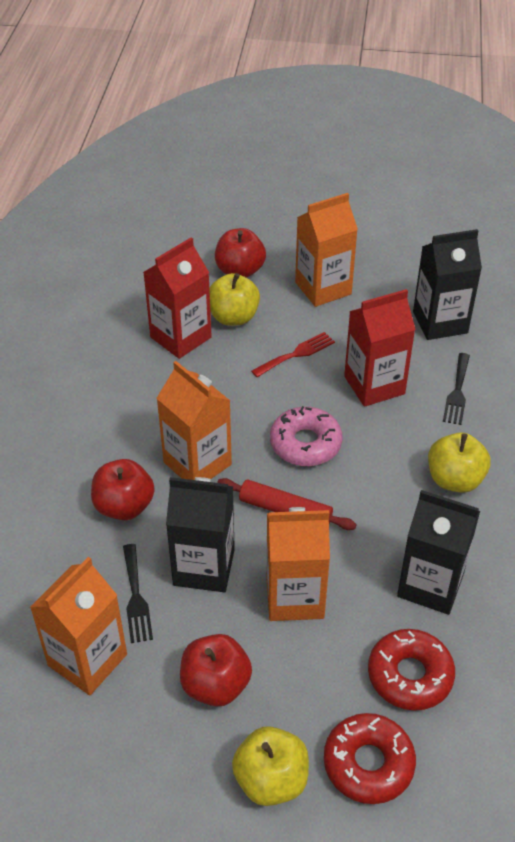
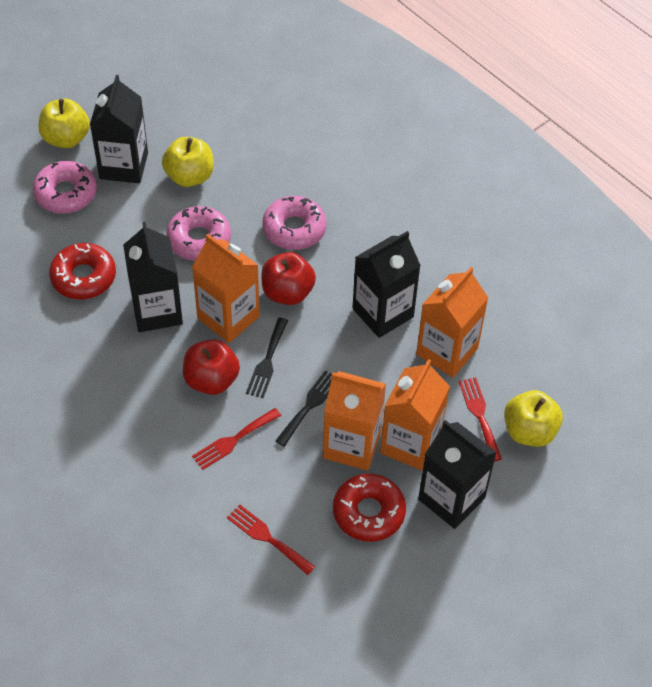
black carton: 3 -> 4
pink donut: 1 -> 3
red apple: 3 -> 2
red carton: 2 -> 0
red fork: 1 -> 3
red rolling pin: 1 -> 0

